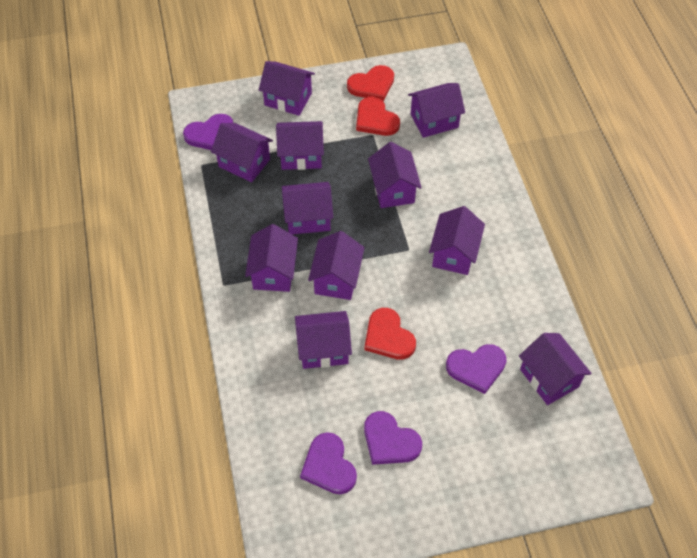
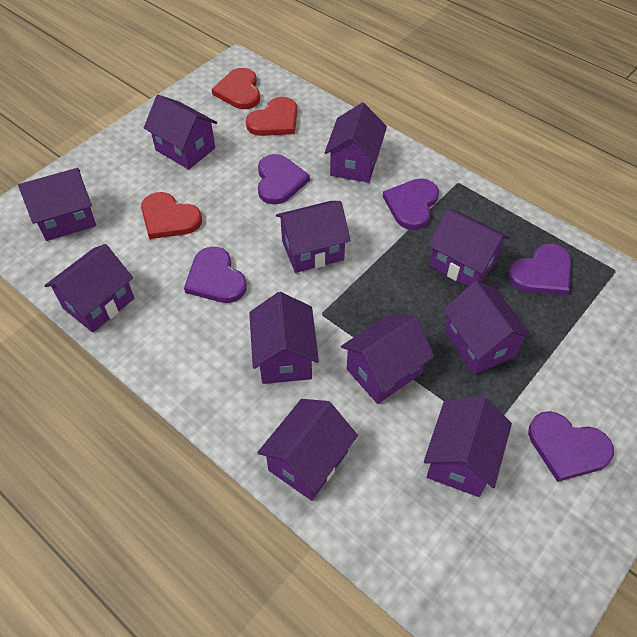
purple heart: 4 -> 5

